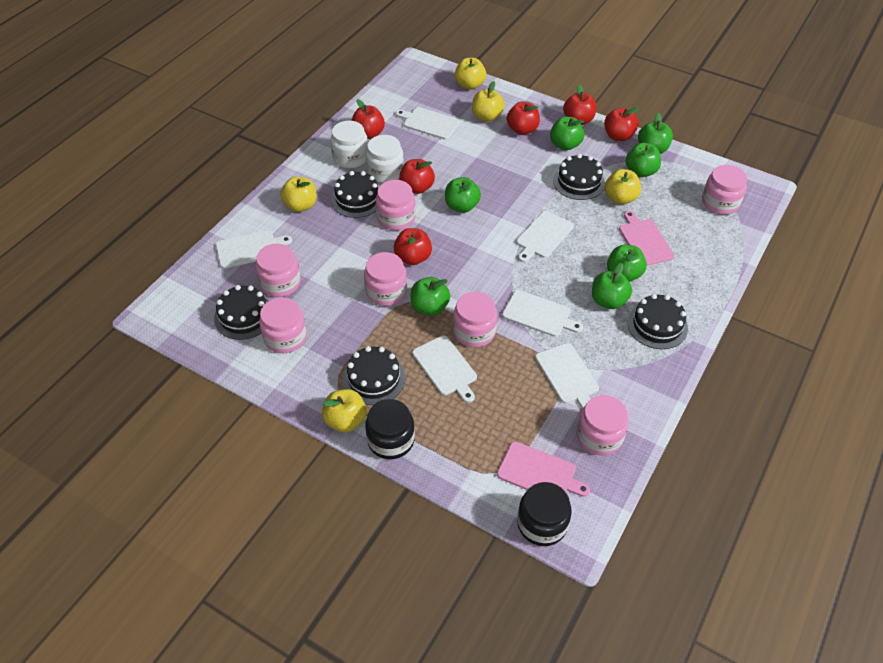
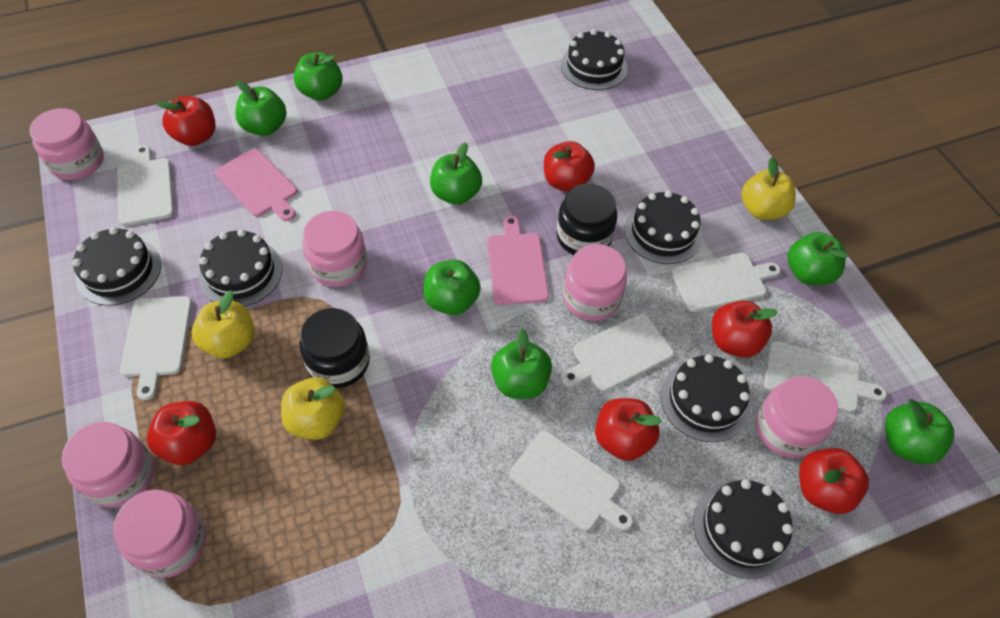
black cake: 5 -> 6
pink jar: 7 -> 6
white jar: 2 -> 0
yellow apple: 5 -> 3

